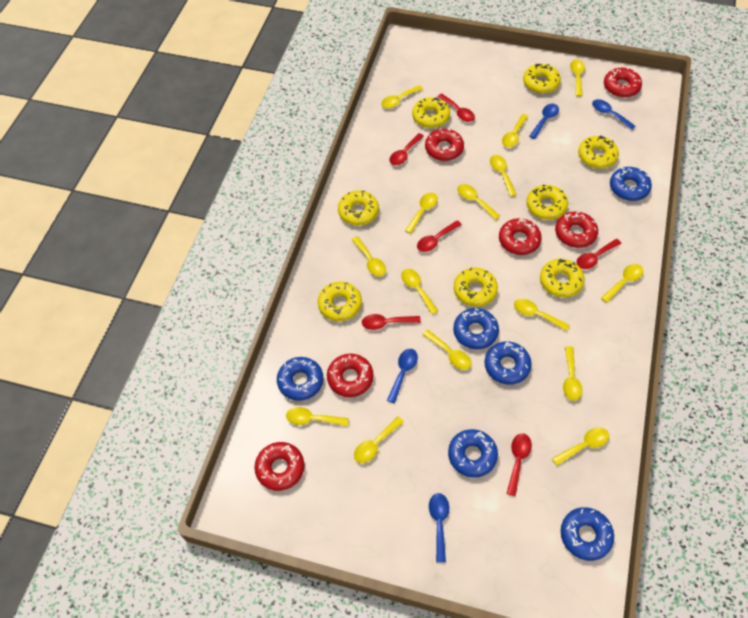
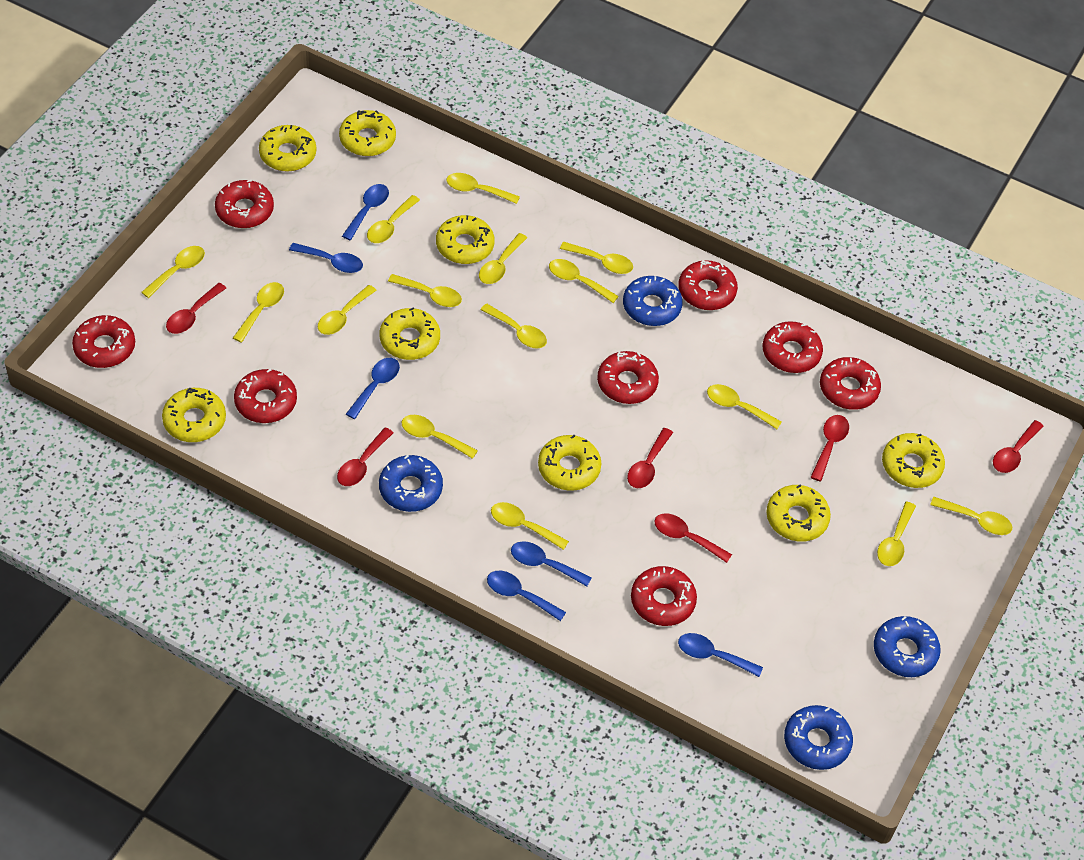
blue donut: 6 -> 4
blue spoon: 4 -> 6
red donut: 6 -> 8

